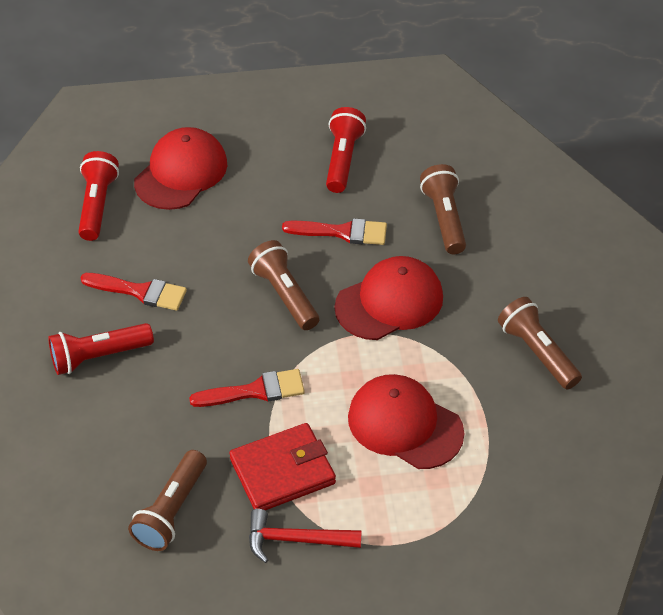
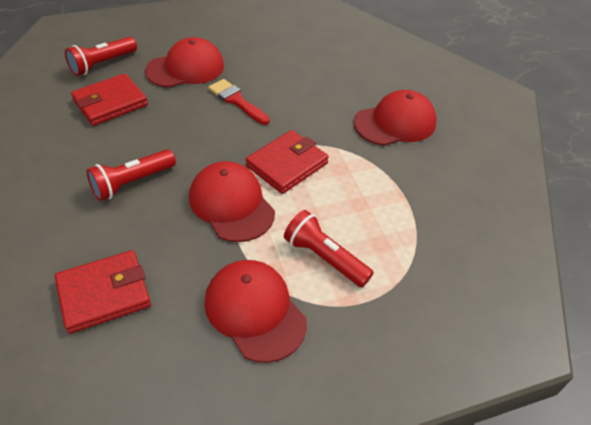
brown flashlight: 4 -> 0
red brush: 3 -> 1
red cap: 3 -> 4
red hammer: 1 -> 0
red wallet: 1 -> 3

